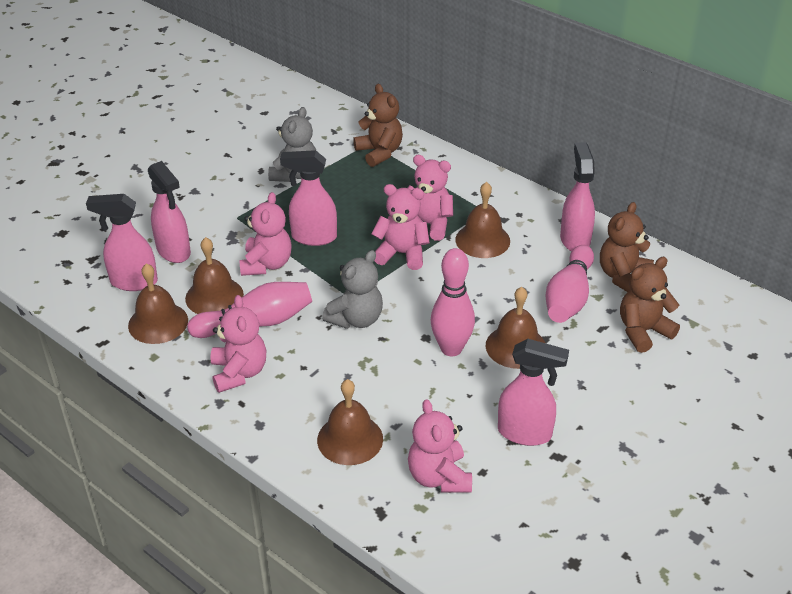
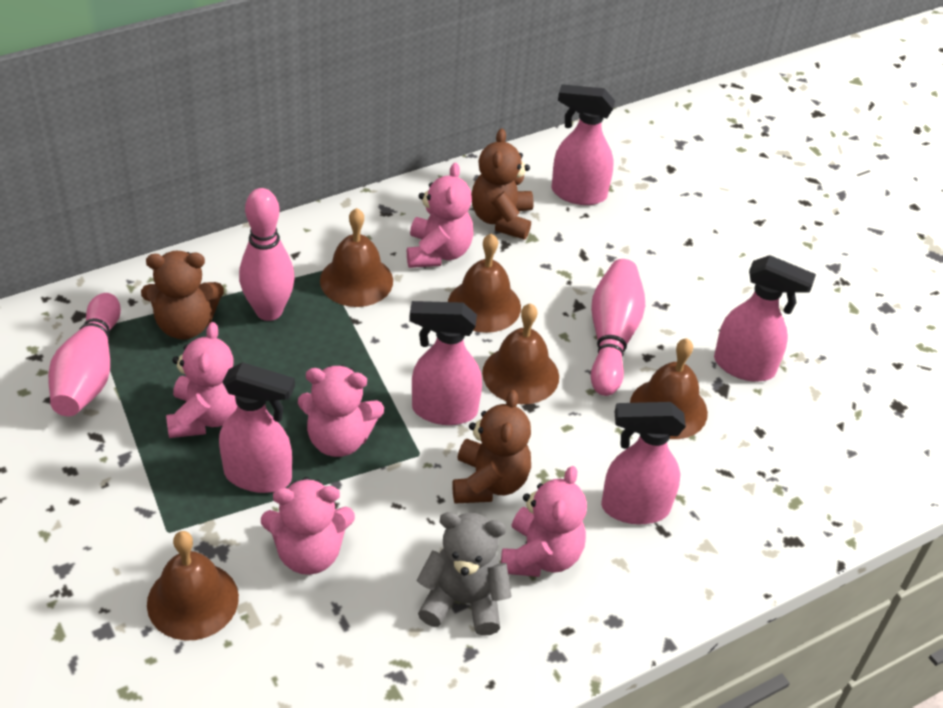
grey teddy bear: 2 -> 1

